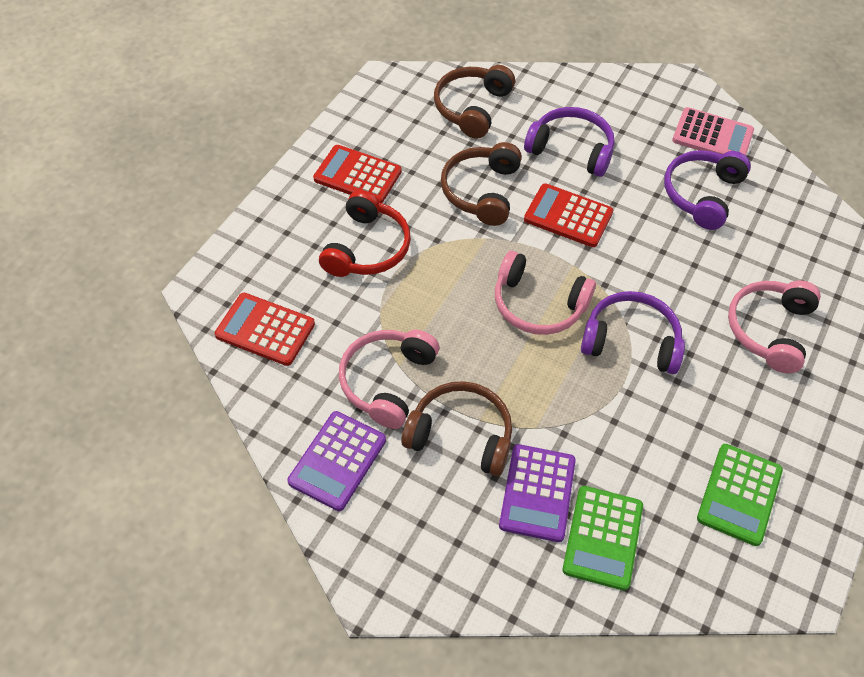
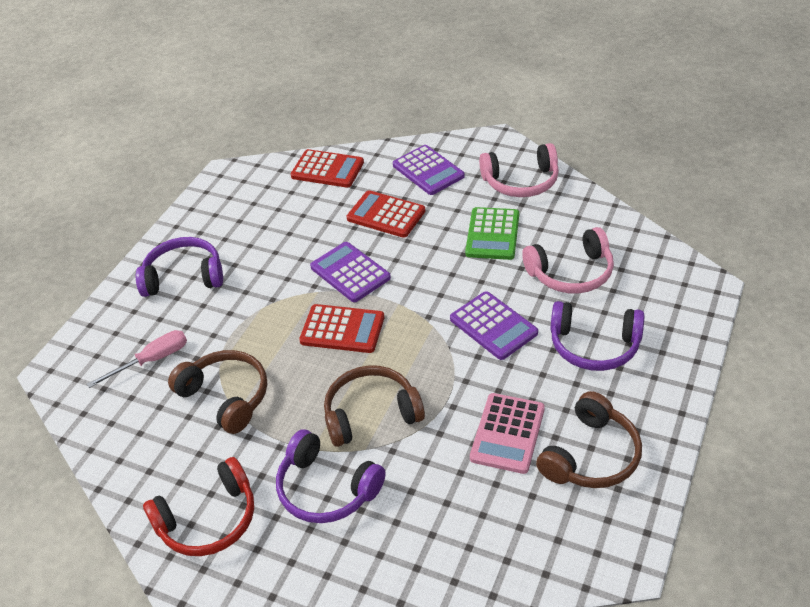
green calculator: 2 -> 1
pink headphones: 3 -> 2
pink screwdriver: 0 -> 1
purple calculator: 2 -> 3

